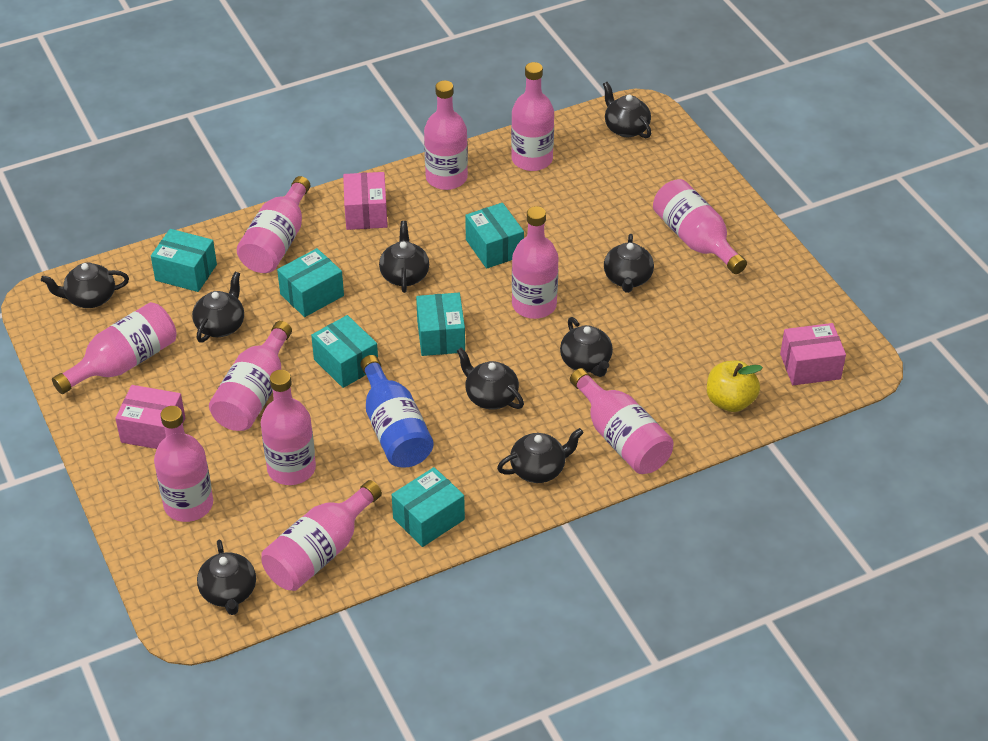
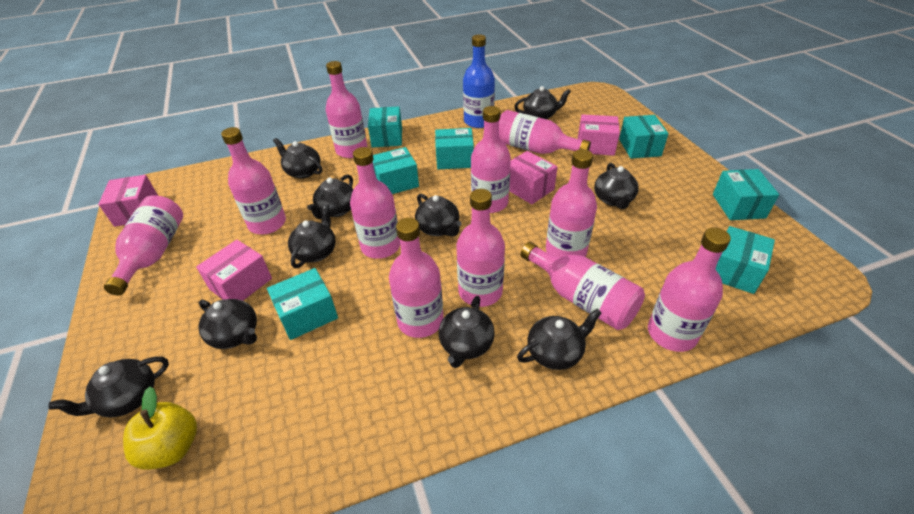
black teapot: 9 -> 10
pink box: 3 -> 4
turquoise box: 6 -> 7

